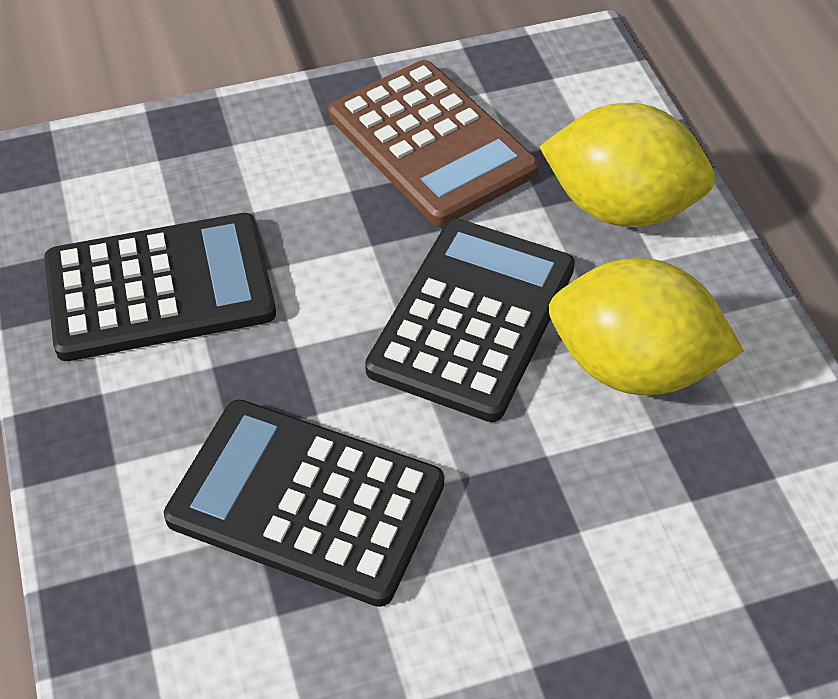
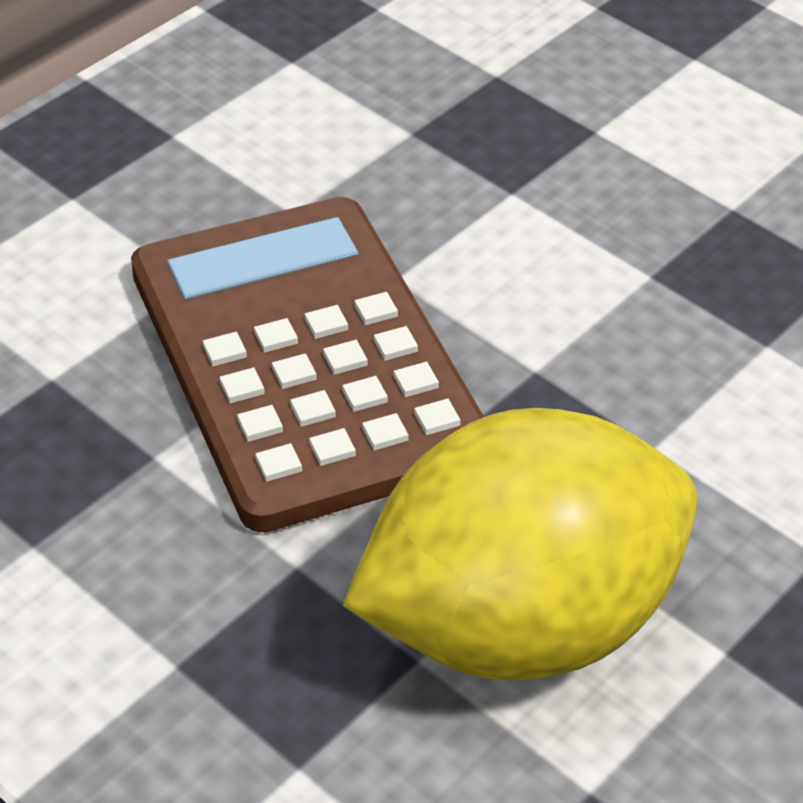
black calculator: 3 -> 0
yellow lemon: 2 -> 1

